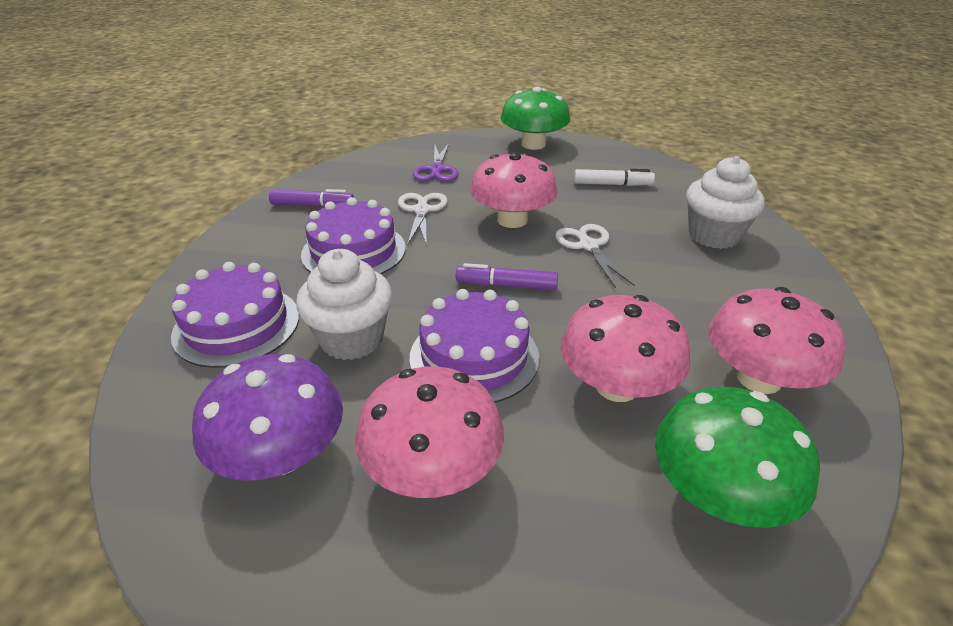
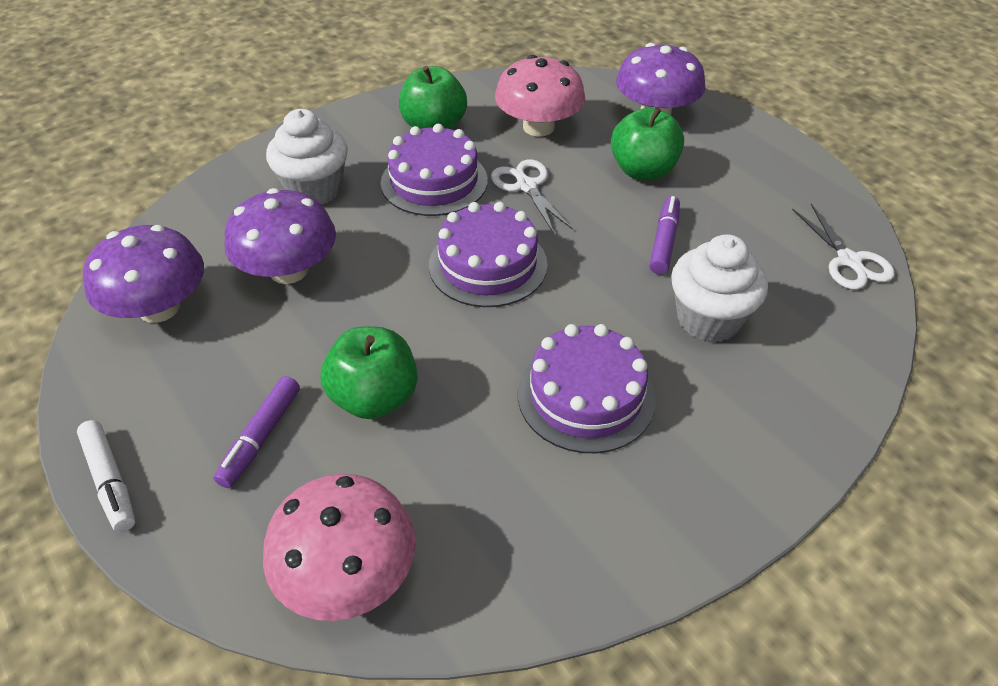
green apple: 0 -> 3
green mushroom: 2 -> 0
pink mushroom: 4 -> 2
purple mushroom: 1 -> 3
purple scissors: 1 -> 0

